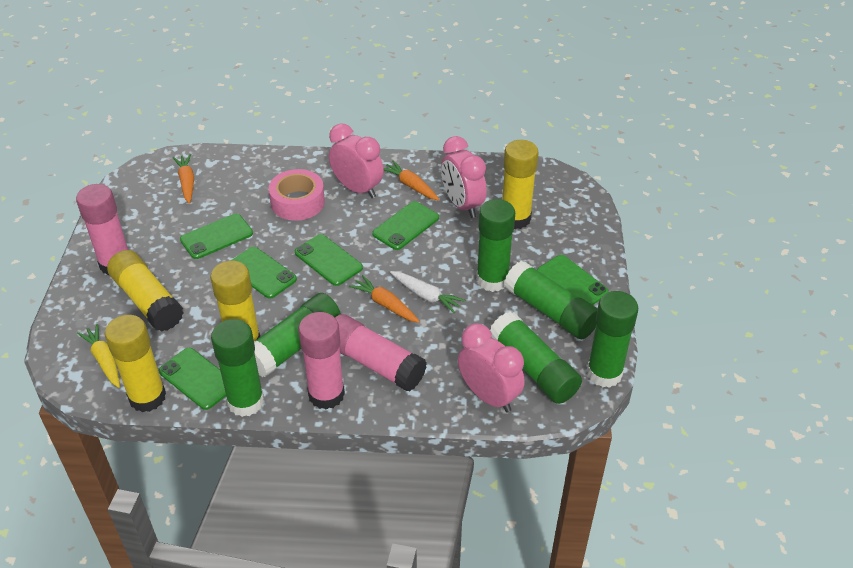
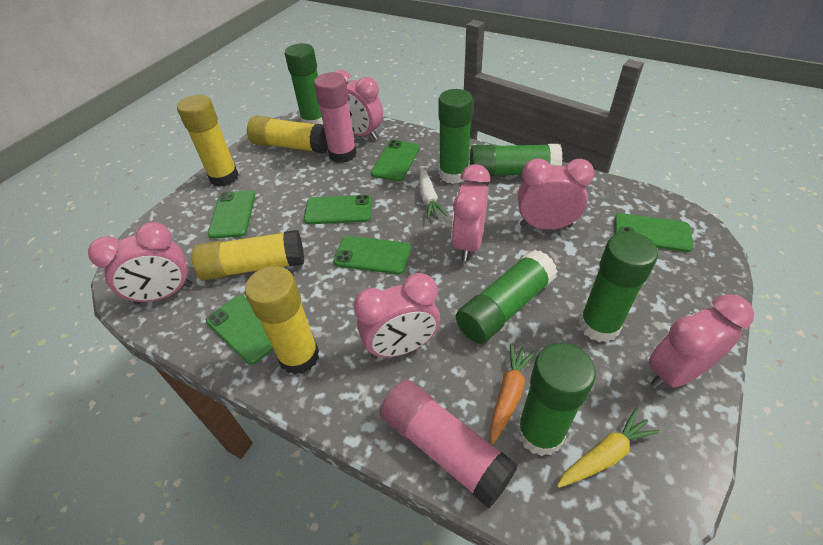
orange carrot: 3 -> 1
pink clock: 3 -> 6
pink glue stick: 3 -> 2
pink tape: 1 -> 0

